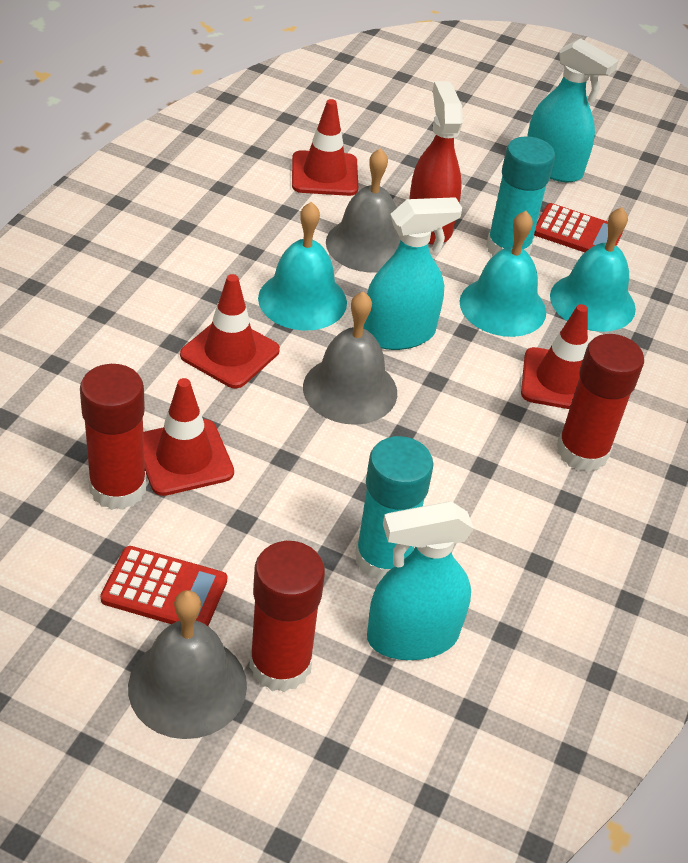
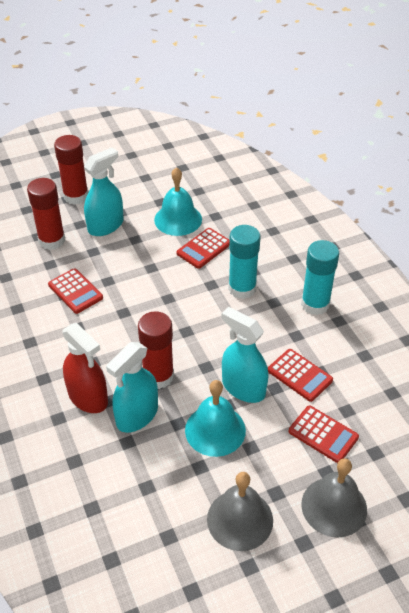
grey bell: 3 -> 2
red calculator: 2 -> 4
red traffic cone: 4 -> 0
turquoise bell: 3 -> 2

